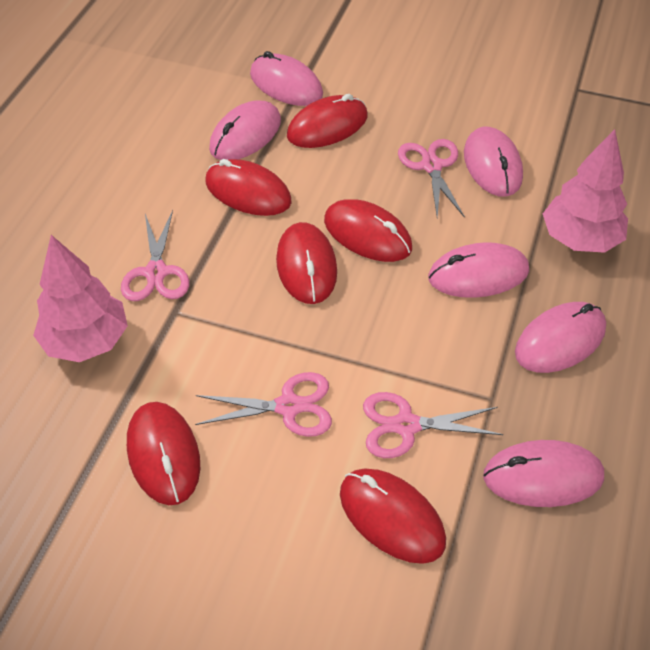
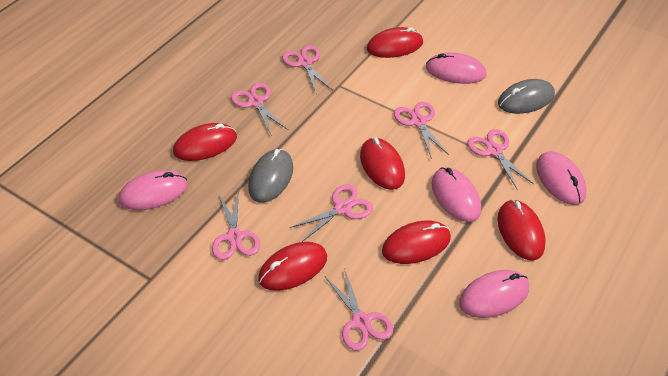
grey mouse: 0 -> 2
pink mouse: 6 -> 5
pink scissors: 4 -> 7
pink tree: 2 -> 0

